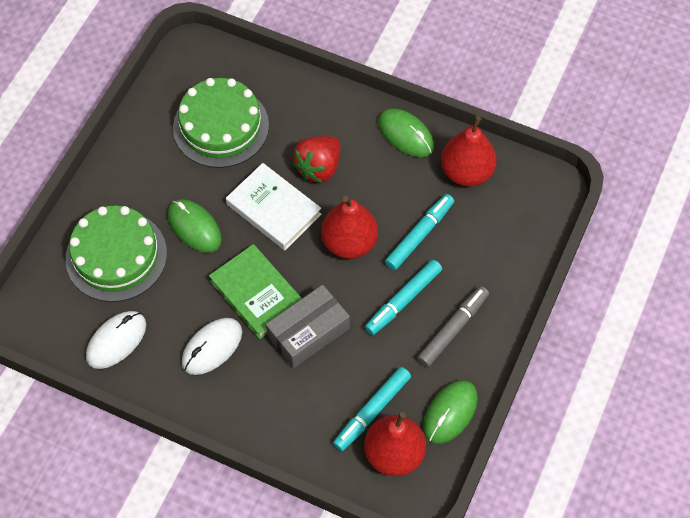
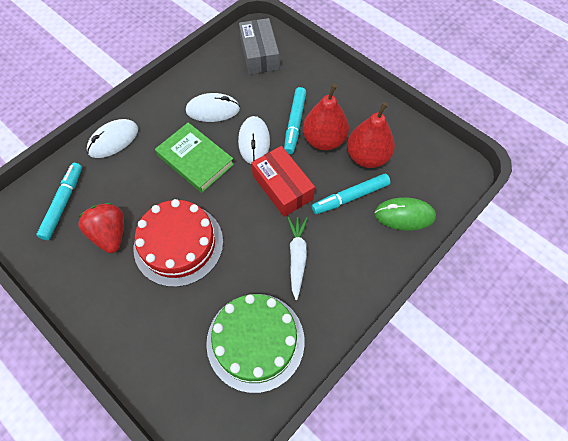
green cake: 2 -> 1
green mouse: 3 -> 1
grey marker: 1 -> 0
red box: 0 -> 1
red cake: 0 -> 1
red pear: 3 -> 2
white book: 1 -> 0
white carrot: 0 -> 1
white mouse: 2 -> 3

